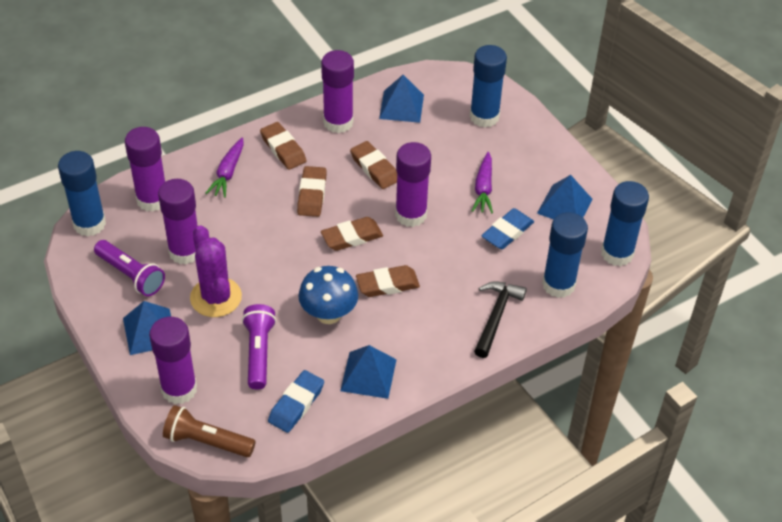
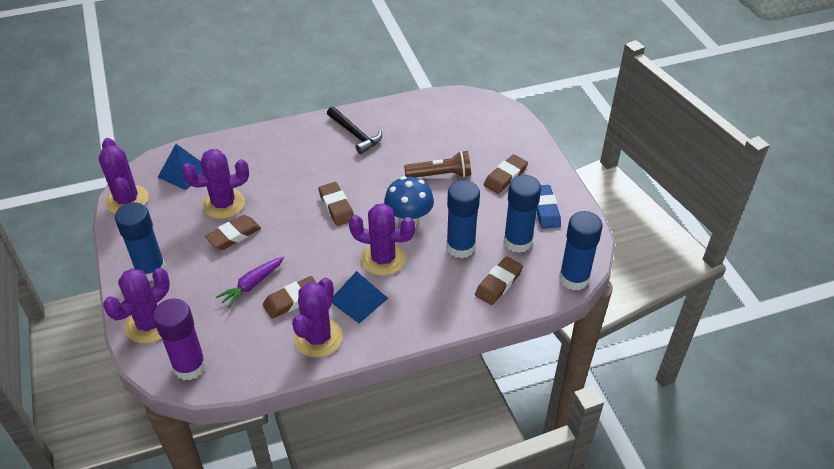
blue eraser: 2 -> 1
blue pyramid: 4 -> 2
purple cactus: 1 -> 5
purple carrot: 2 -> 1
purple flashlight: 2 -> 0
purple glue stick: 5 -> 1

